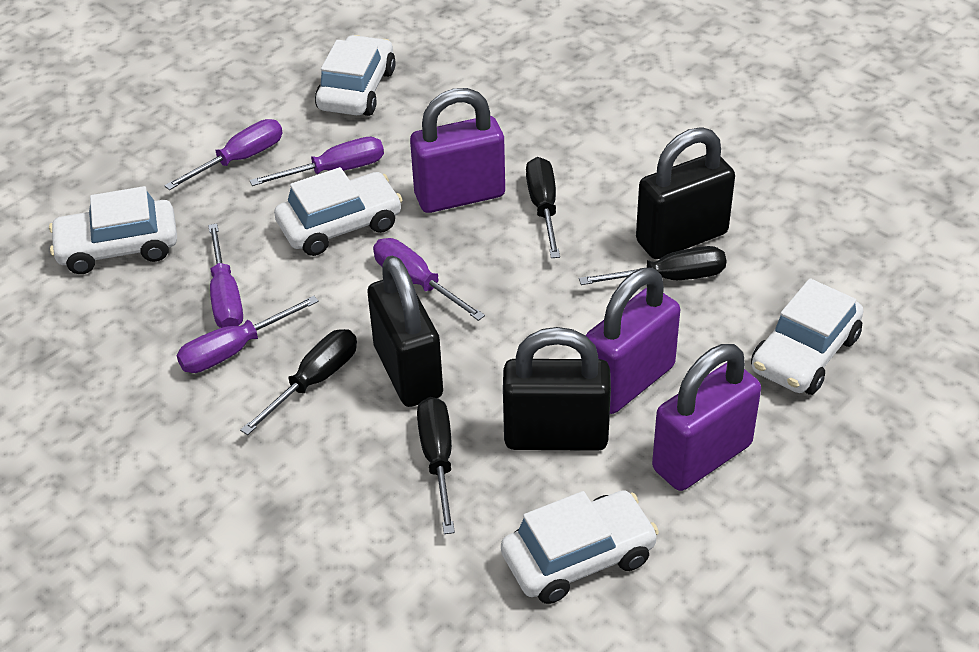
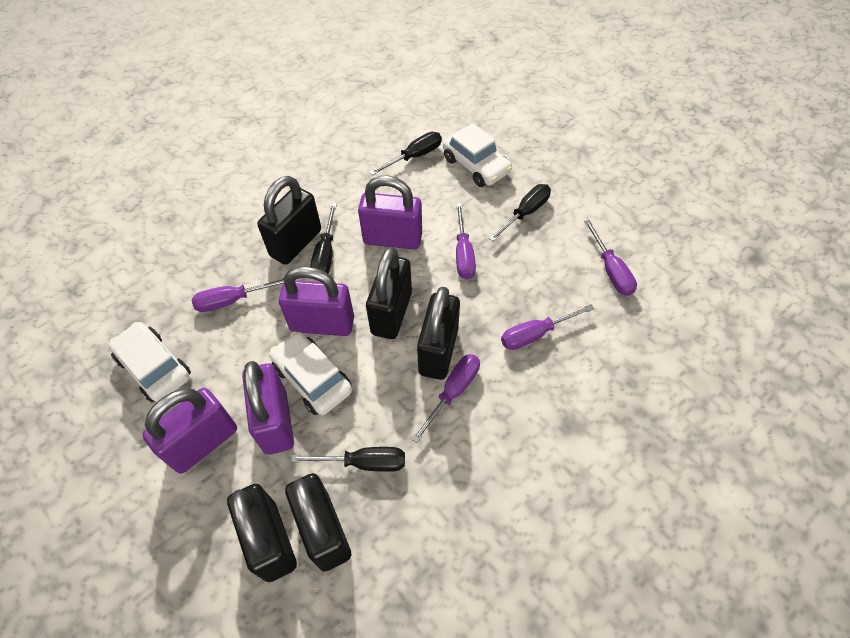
black padlock: 3 -> 5
purple padlock: 3 -> 4
white car: 5 -> 3

